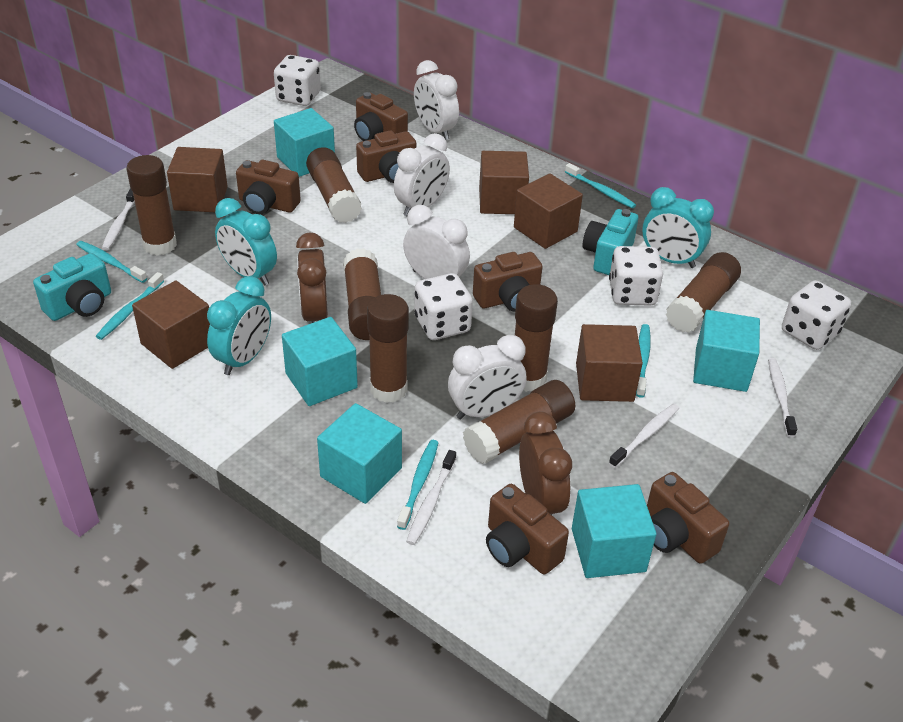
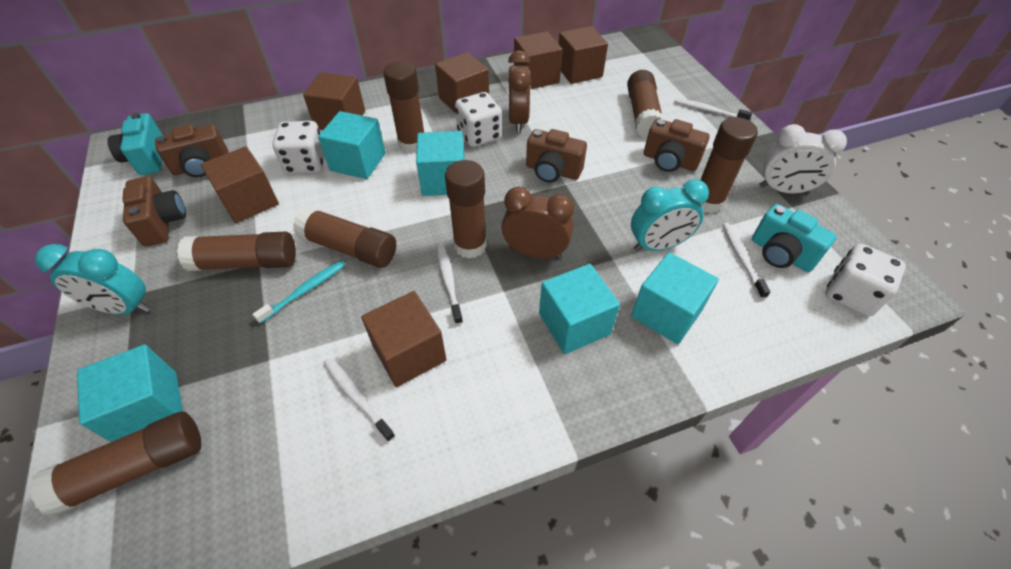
brown camera: 6 -> 4
brown cube: 5 -> 6
turquoise clock: 3 -> 2
turquoise toothbrush: 5 -> 1
white clock: 4 -> 1
white dice: 4 -> 3

